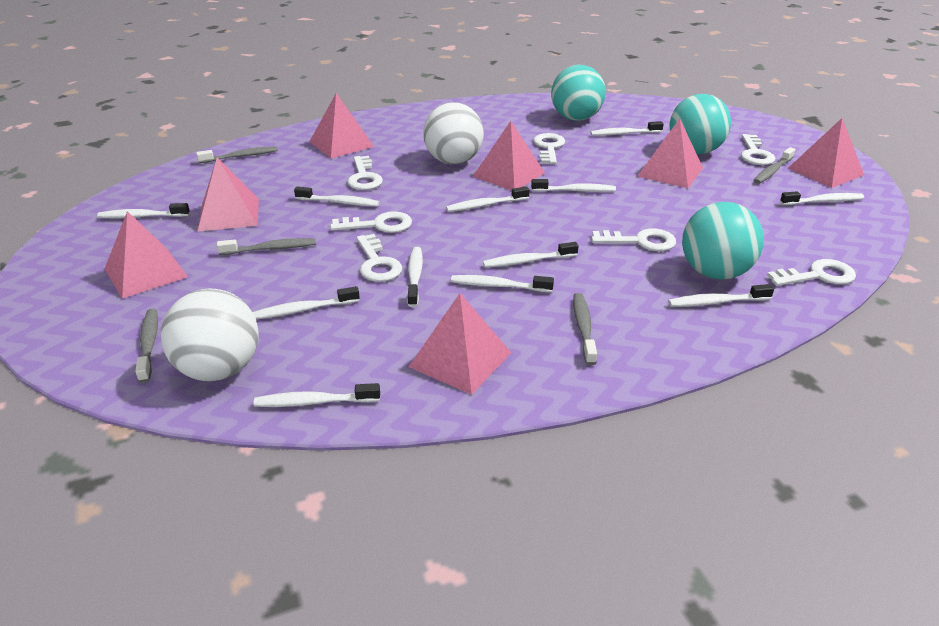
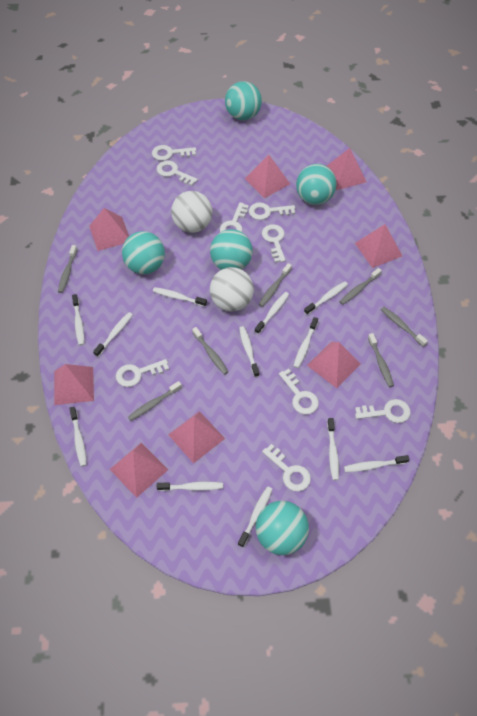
grey toothbrush: 5 -> 7
pink pyramid: 7 -> 8
turquoise ball: 3 -> 5
white key: 7 -> 9

